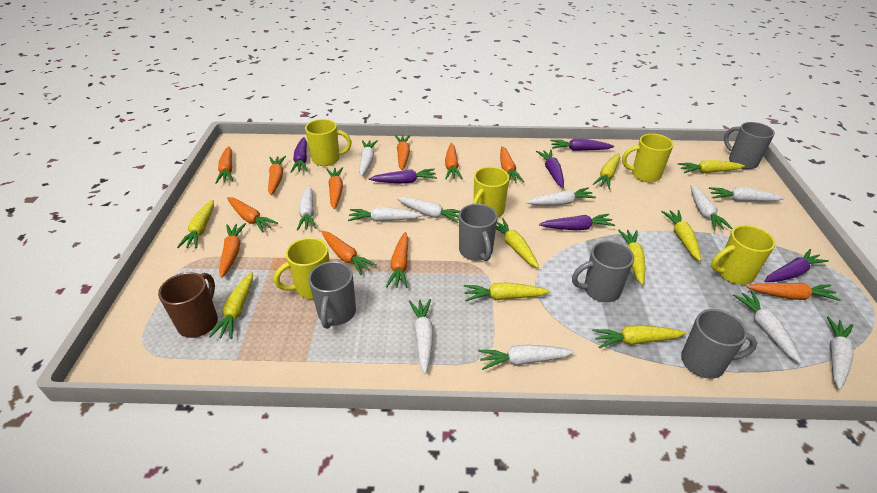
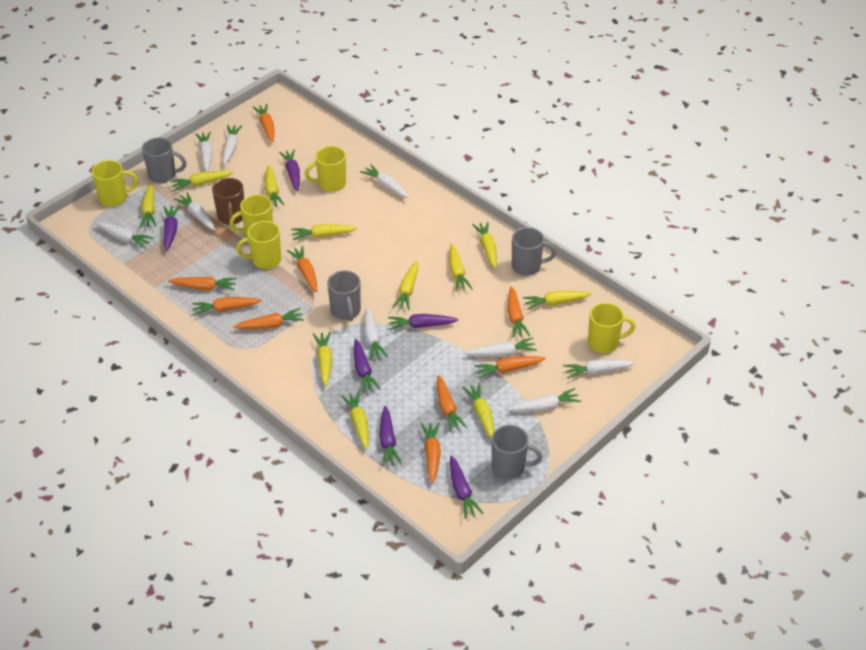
grey mug: 5 -> 4
orange carrot: 11 -> 9
white carrot: 11 -> 9
yellow carrot: 9 -> 11

